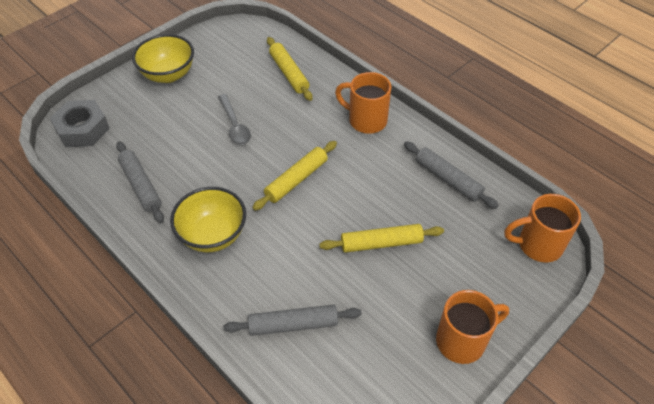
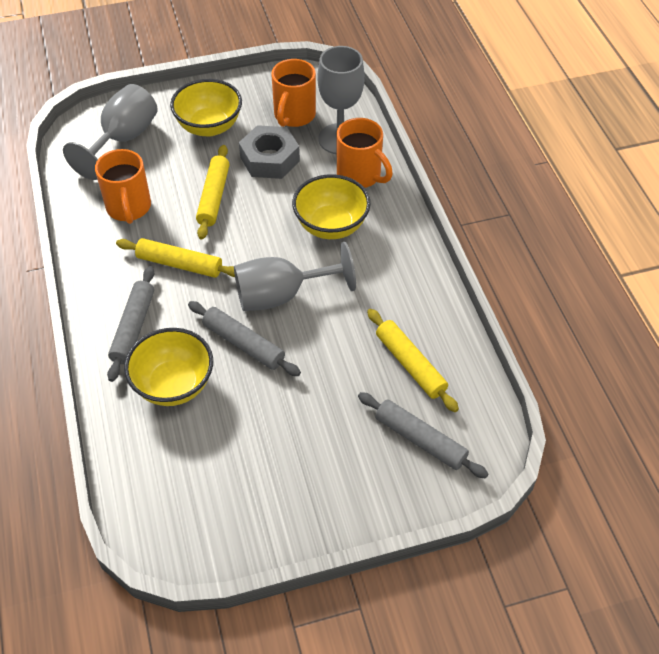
grey goblet: 0 -> 3
grey spoon: 1 -> 0
yellow bowl: 2 -> 3

